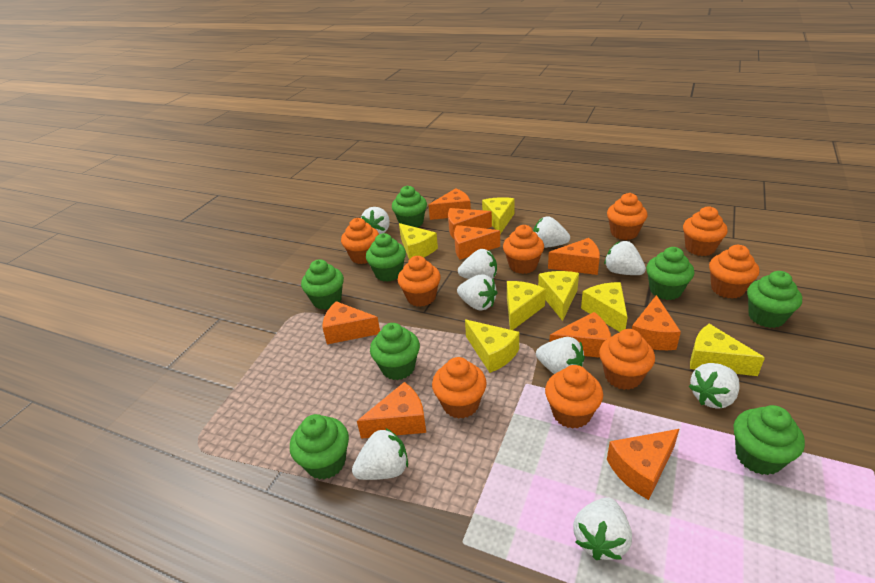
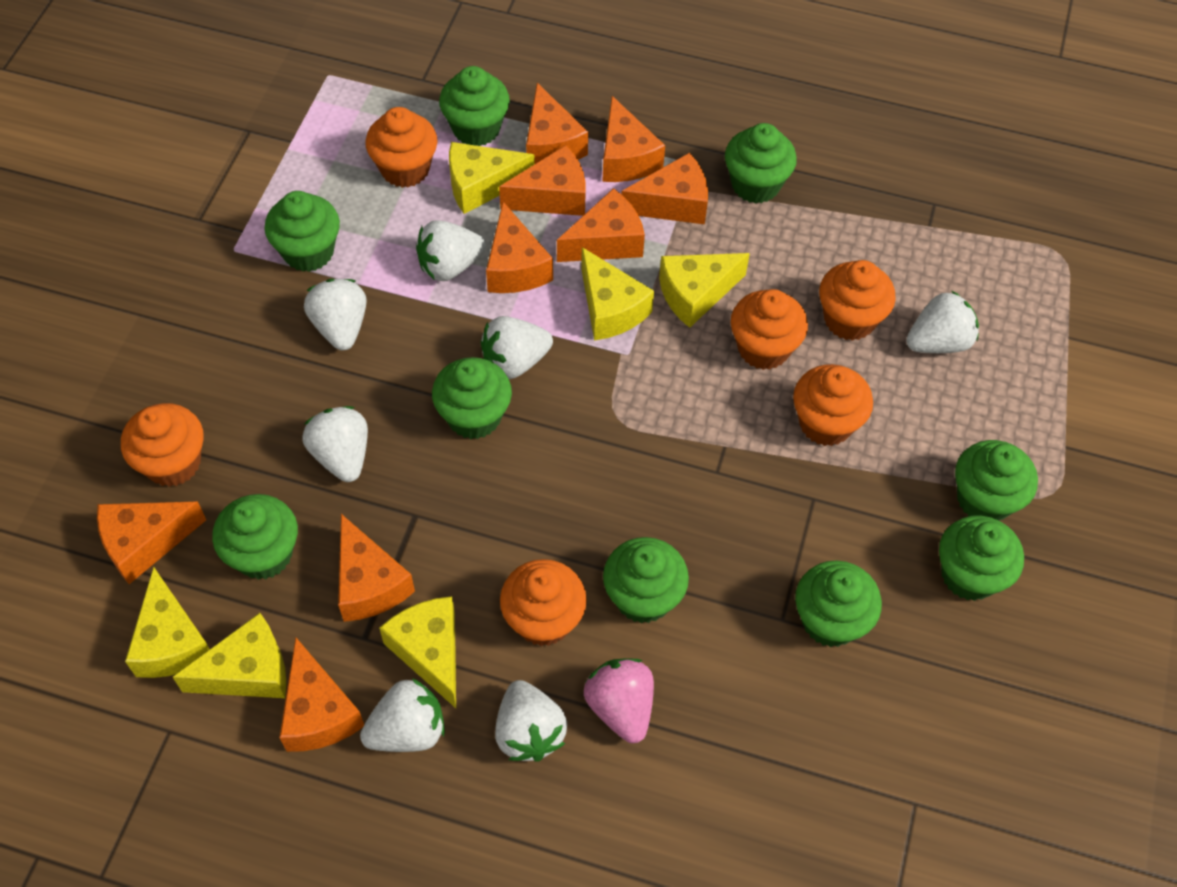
green cupcake: 8 -> 9
orange cupcake: 9 -> 6
pink strawberry: 0 -> 1
white strawberry: 9 -> 7
yellow cheese: 7 -> 6

